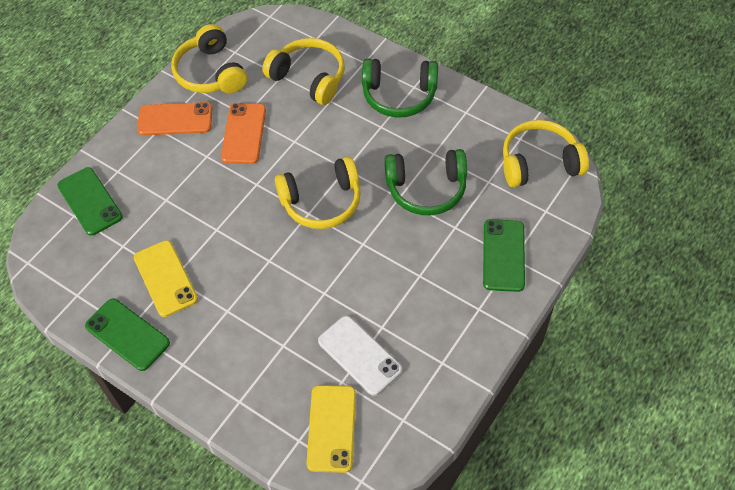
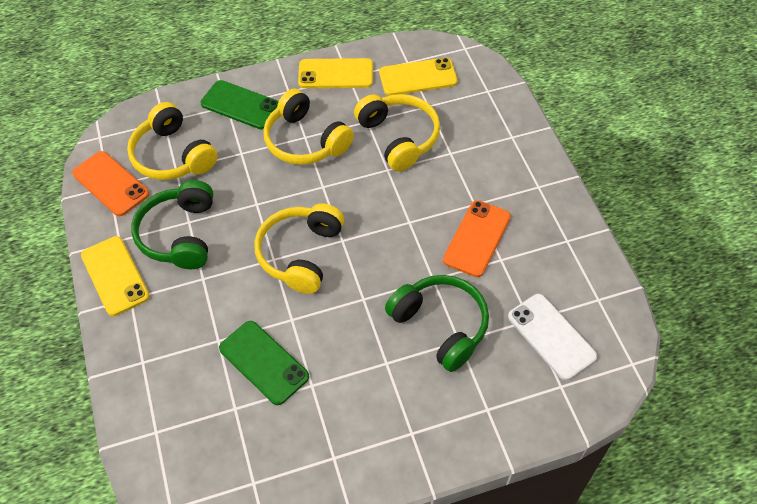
green phone: 3 -> 2
yellow phone: 2 -> 3

